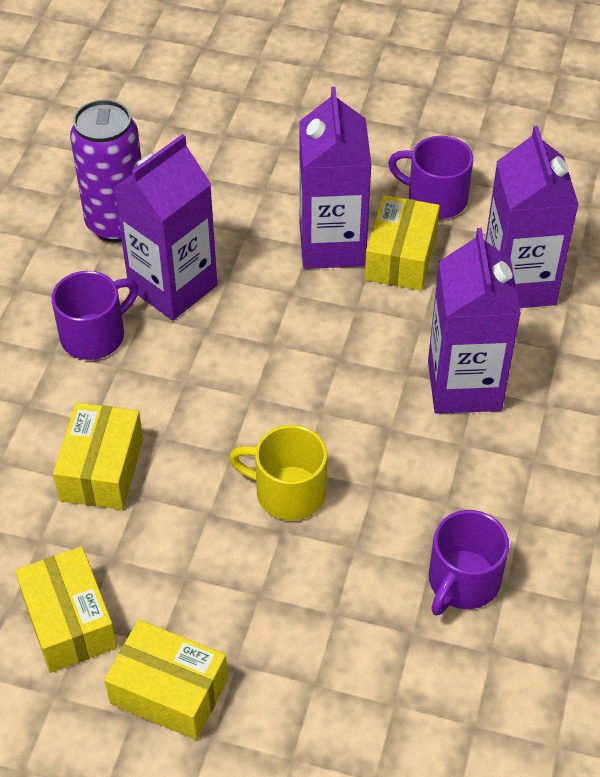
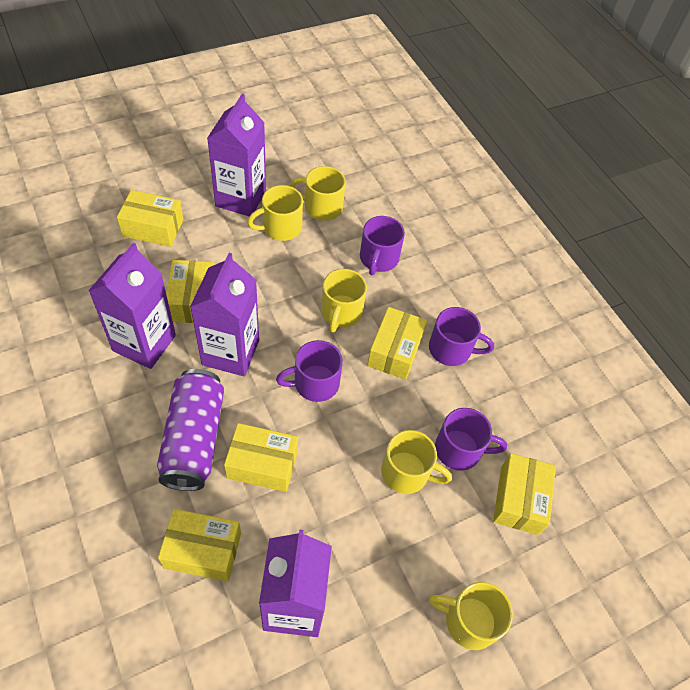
purple mug: 3 -> 4
yellow box: 4 -> 6
yellow mug: 1 -> 5

